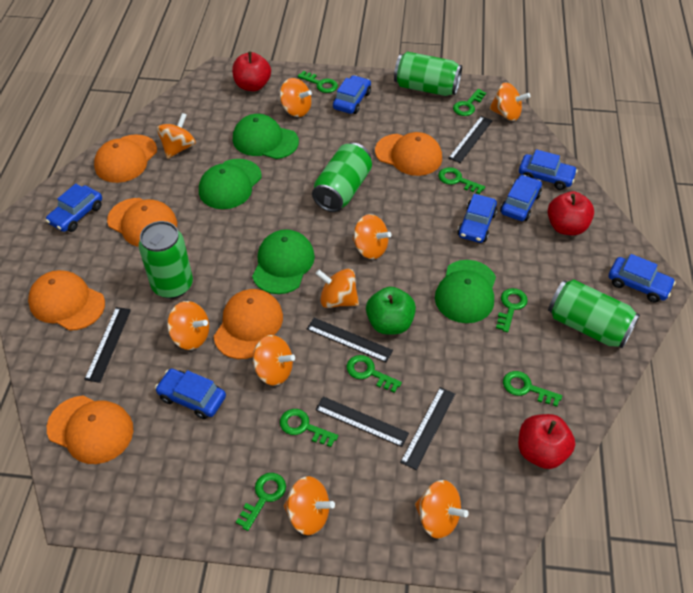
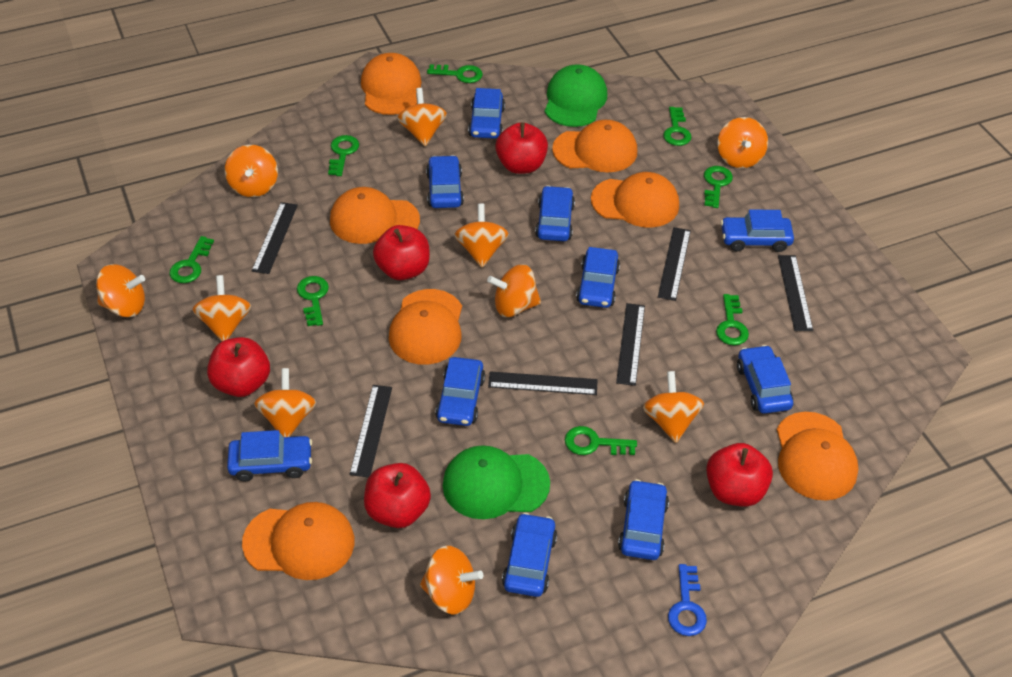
black ruler: 5 -> 6
blue car: 7 -> 10
blue key: 0 -> 1
green apple: 1 -> 0
green can: 4 -> 0
green cap: 4 -> 2
orange cap: 6 -> 7
orange spinning top: 9 -> 10
red apple: 3 -> 5

